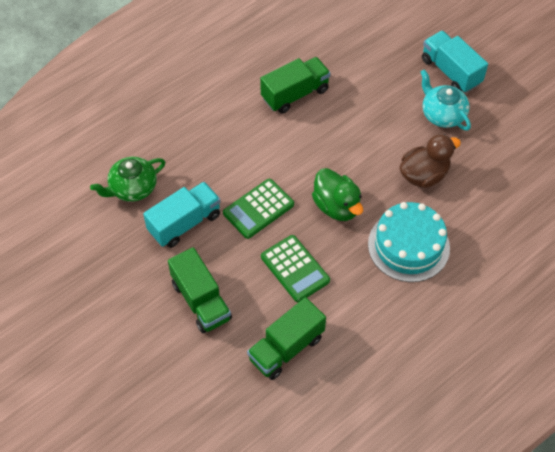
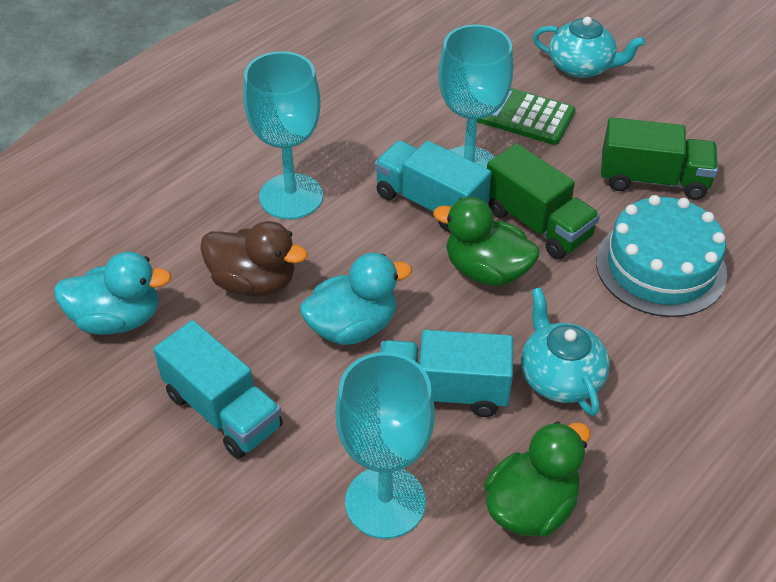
green calculator: 2 -> 1
green duck: 1 -> 2
green teapot: 1 -> 0
green truck: 3 -> 2
turquoise duck: 0 -> 2
turquoise goblet: 0 -> 3
turquoise teapot: 1 -> 2
turquoise truck: 2 -> 3

